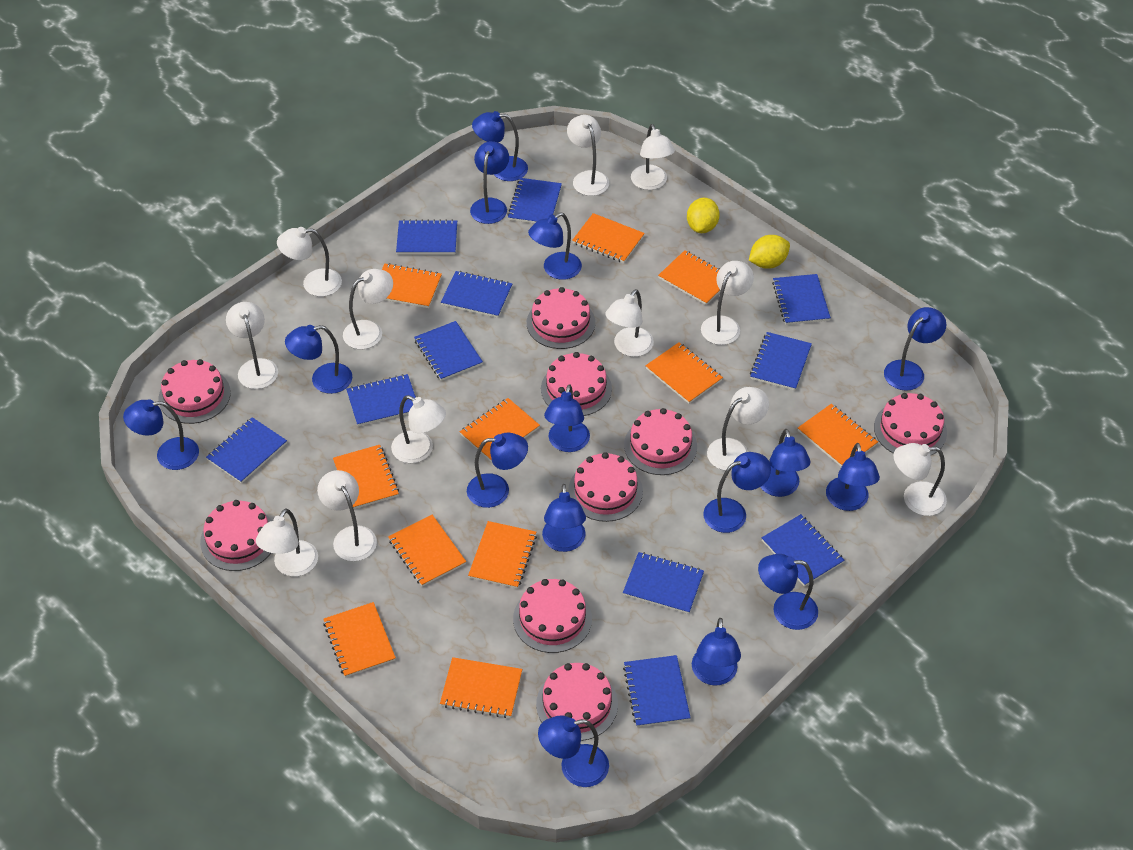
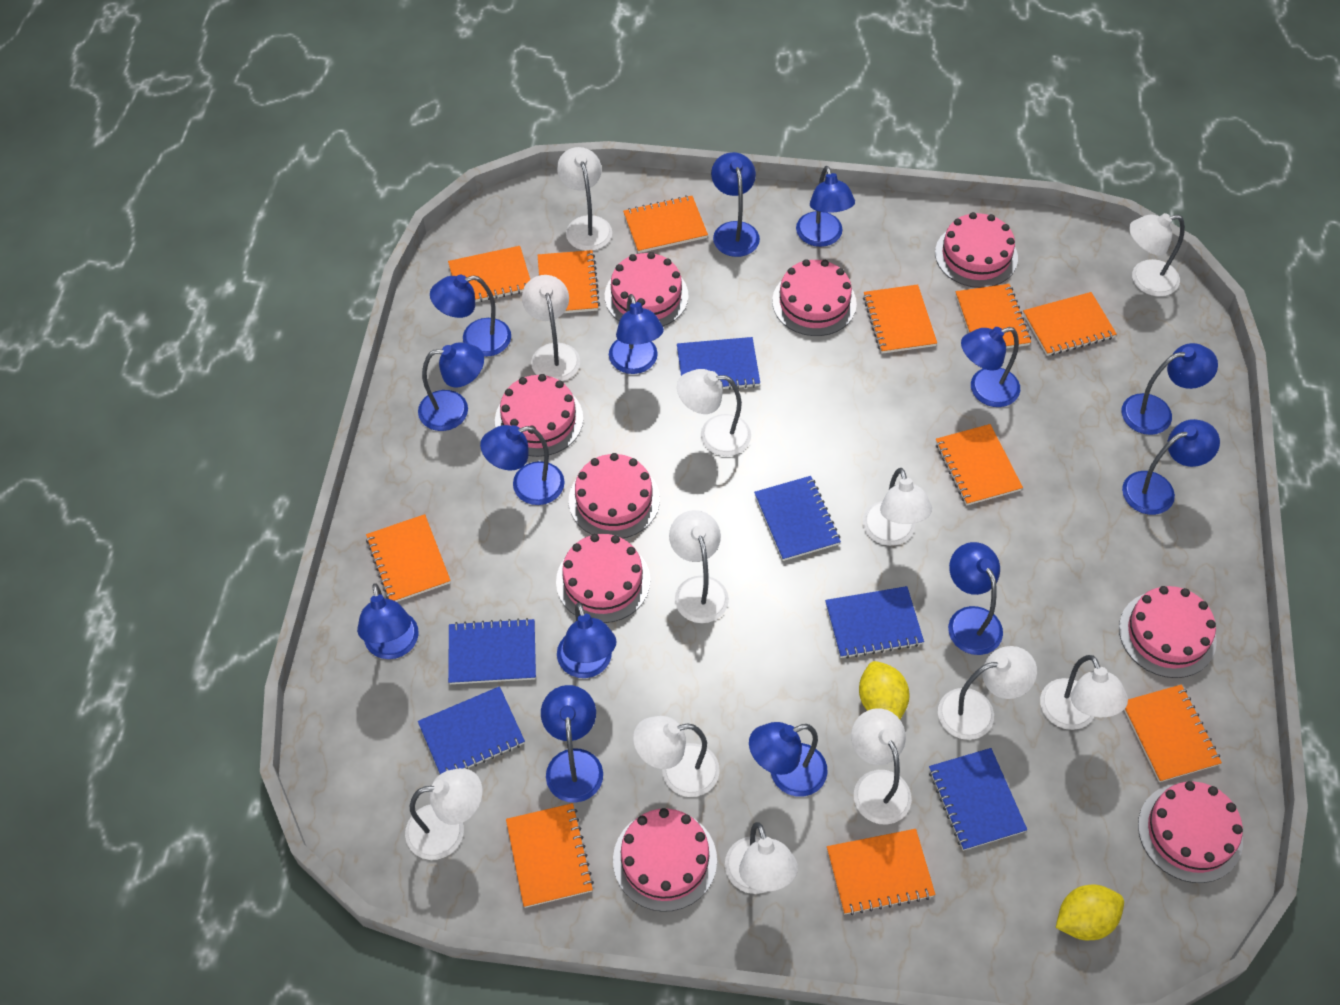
blue lamp: 15 -> 14
blue notebook: 11 -> 6

